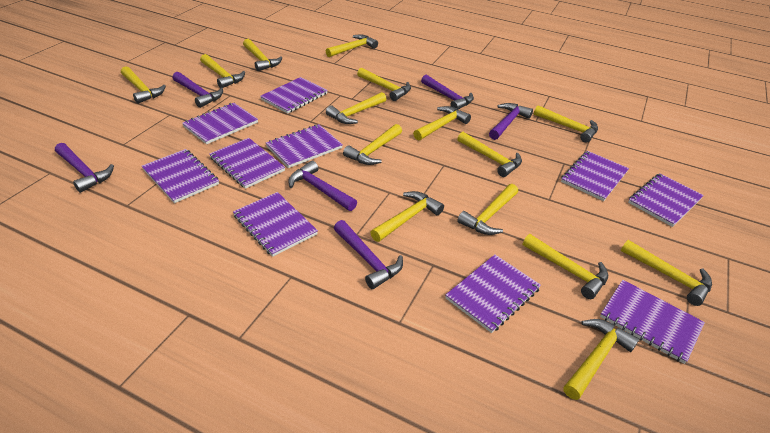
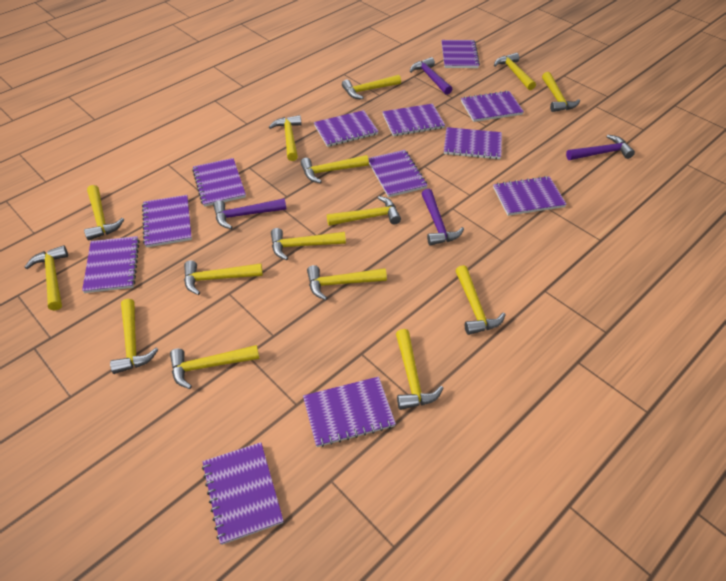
purple hammer: 6 -> 4
purple notebook: 10 -> 12

